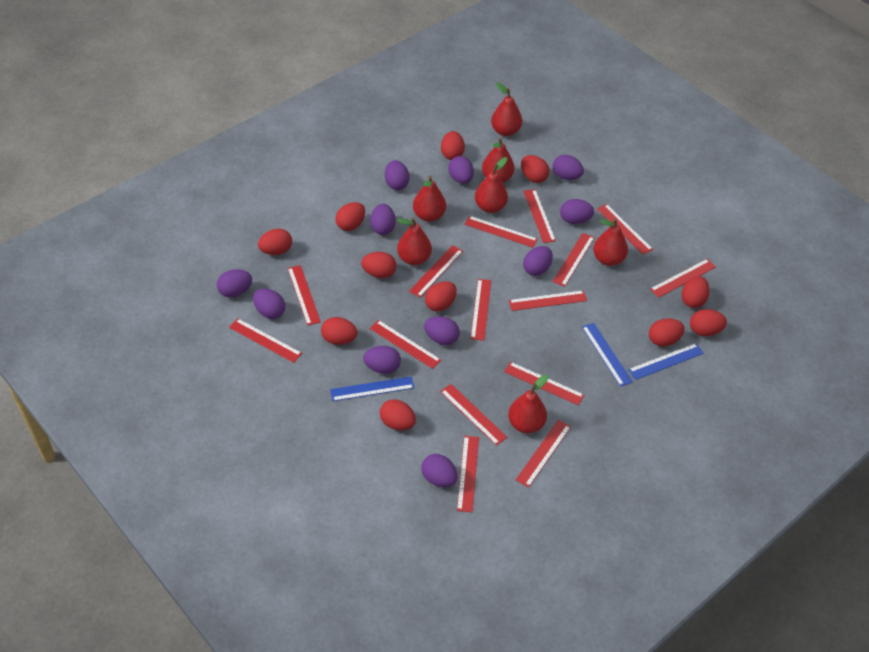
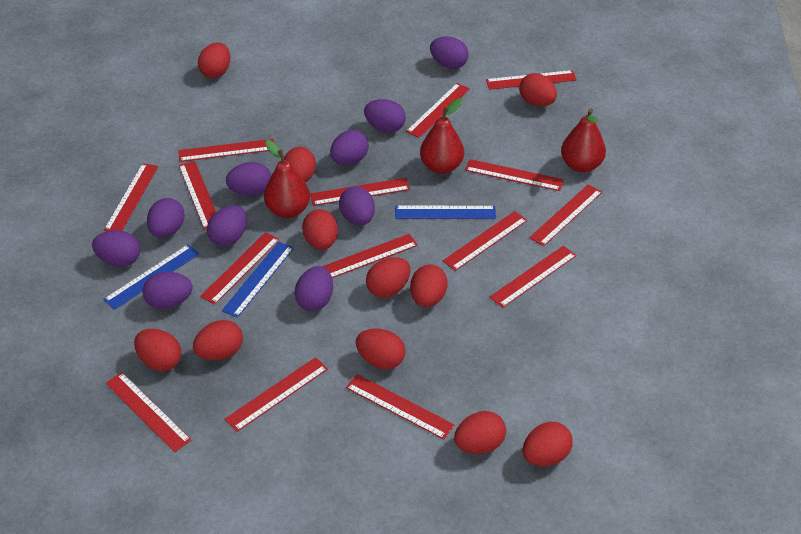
purple egg: 11 -> 10
red pear: 7 -> 3

